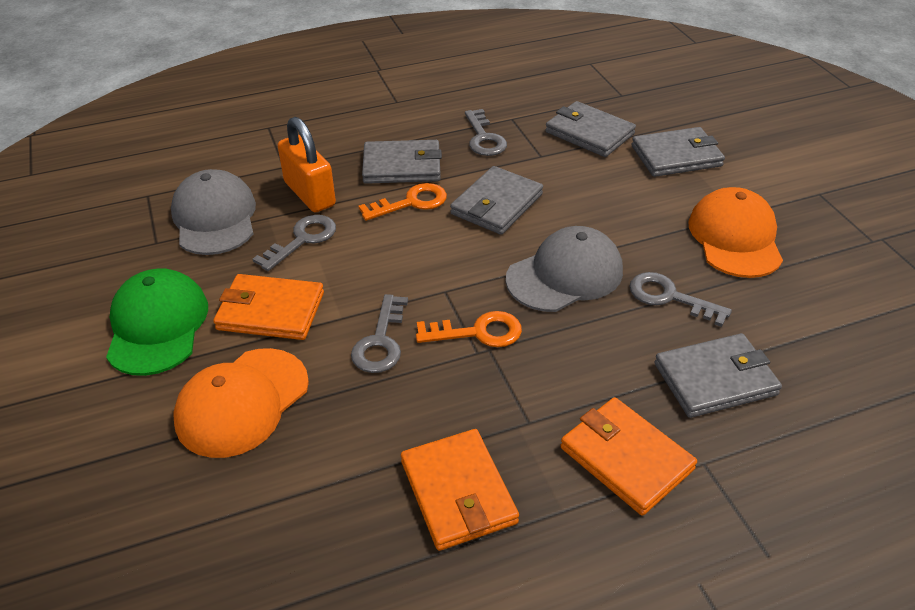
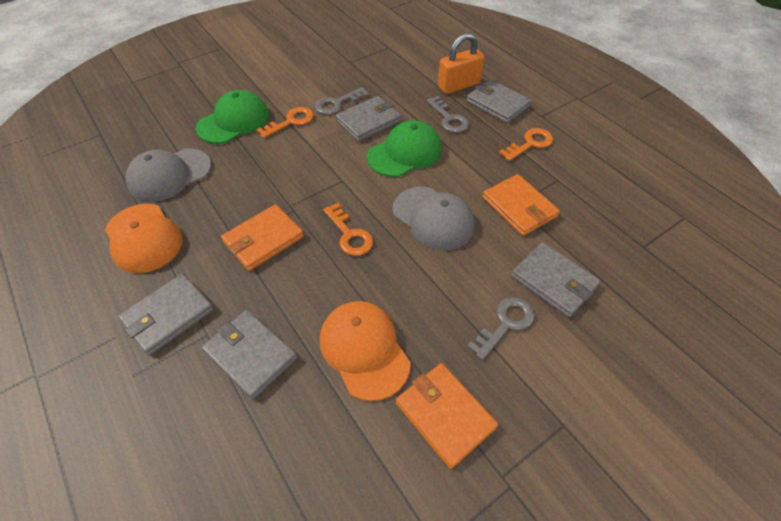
green cap: 1 -> 2
grey key: 4 -> 3
orange key: 2 -> 3

